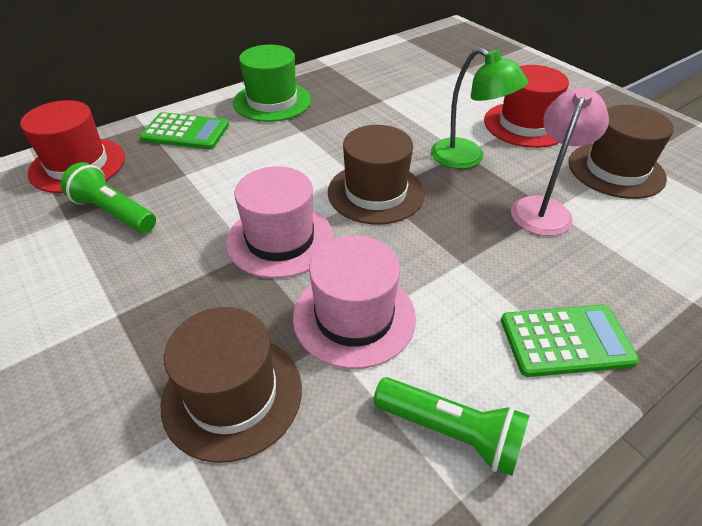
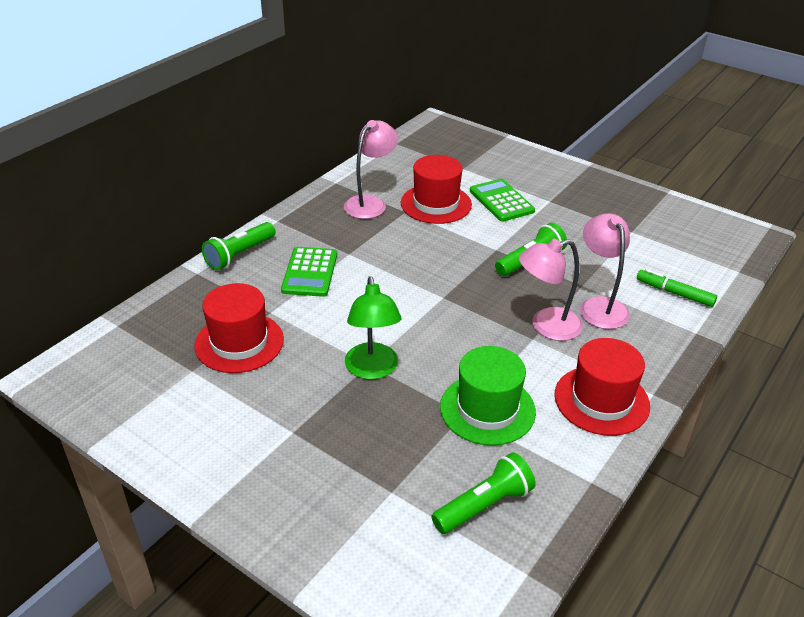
brown hat: 3 -> 0
green flashlight: 2 -> 3
green marker: 0 -> 1
pink hat: 2 -> 0
pink lamp: 1 -> 3
red hat: 2 -> 3

